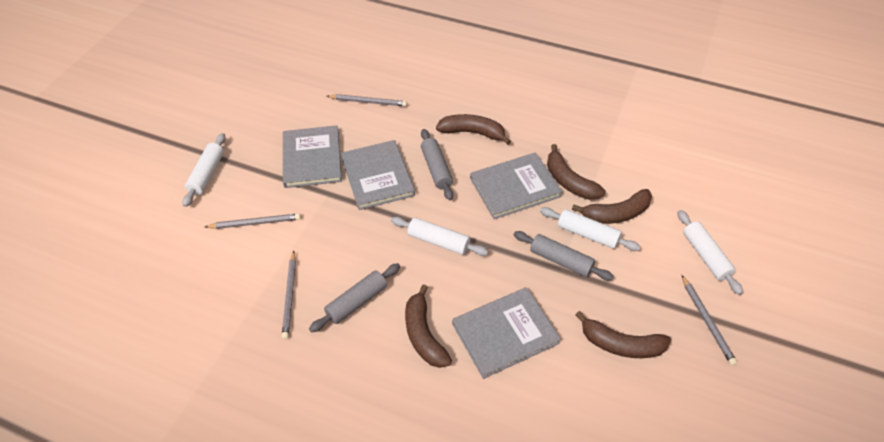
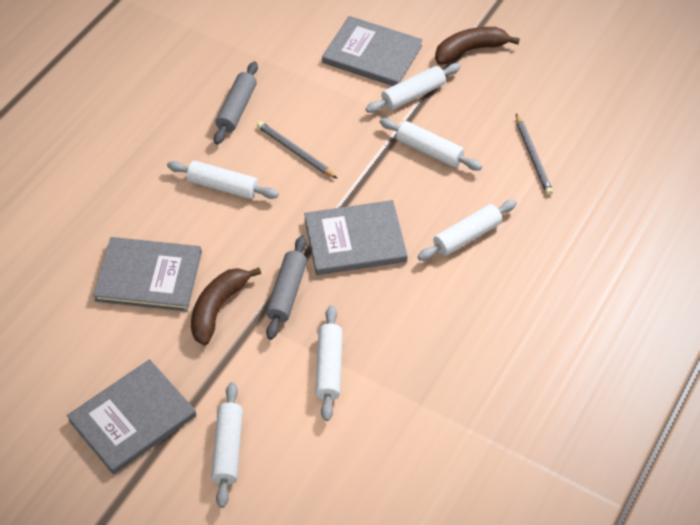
brown banana: 5 -> 2
grey pencil: 4 -> 2
grey rolling pin: 3 -> 2
white rolling pin: 4 -> 6

